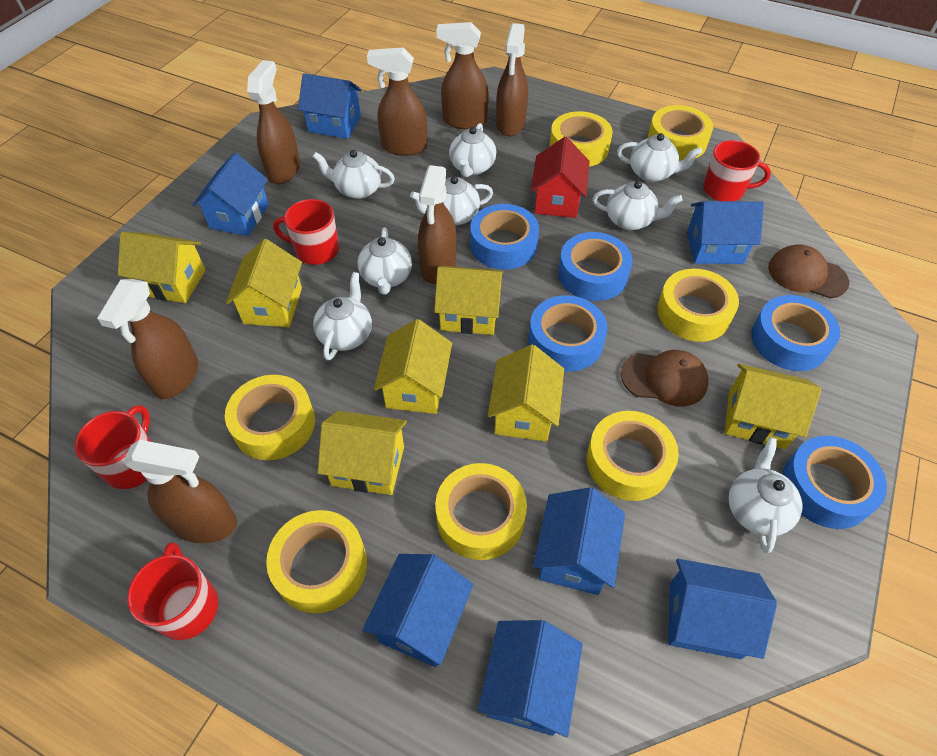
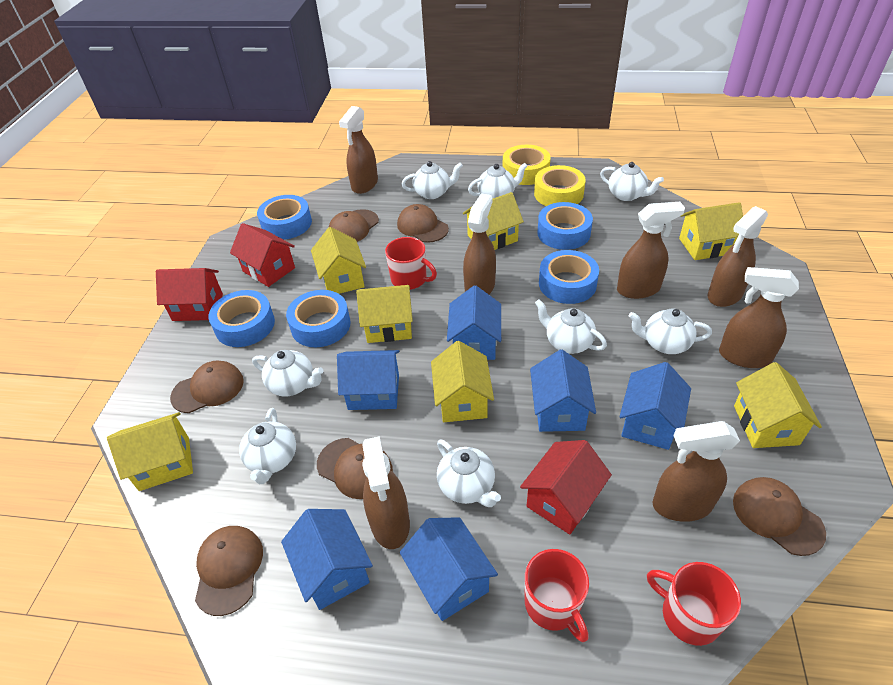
blue house: 7 -> 6
brown cap: 2 -> 6
red house: 1 -> 3
red mug: 4 -> 3
yellow tape: 7 -> 2

